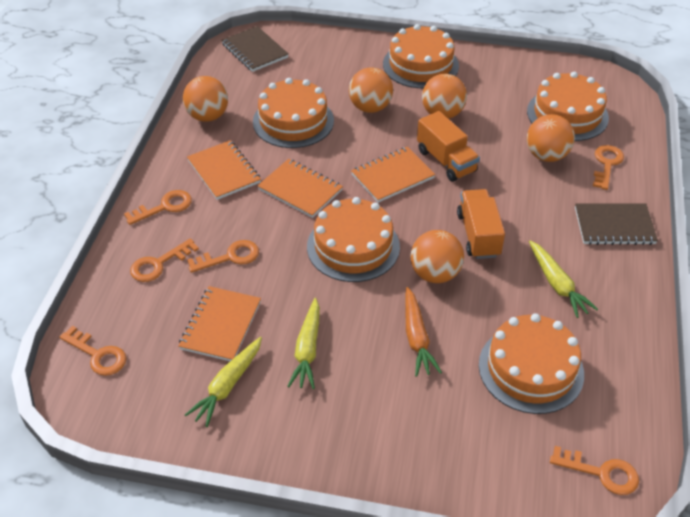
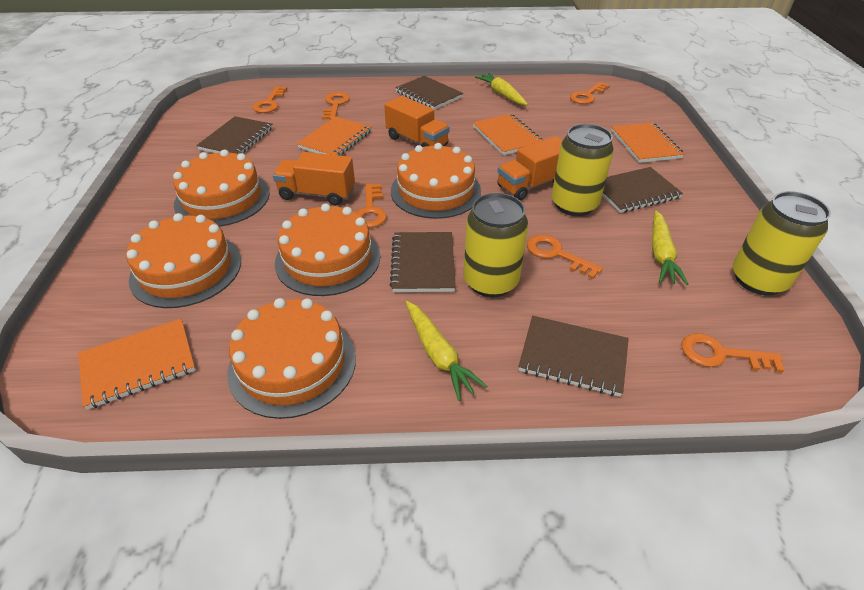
brown notebook: 2 -> 5
orange ball: 5 -> 0
orange carrot: 1 -> 0
orange truck: 2 -> 3
yellow can: 0 -> 3

